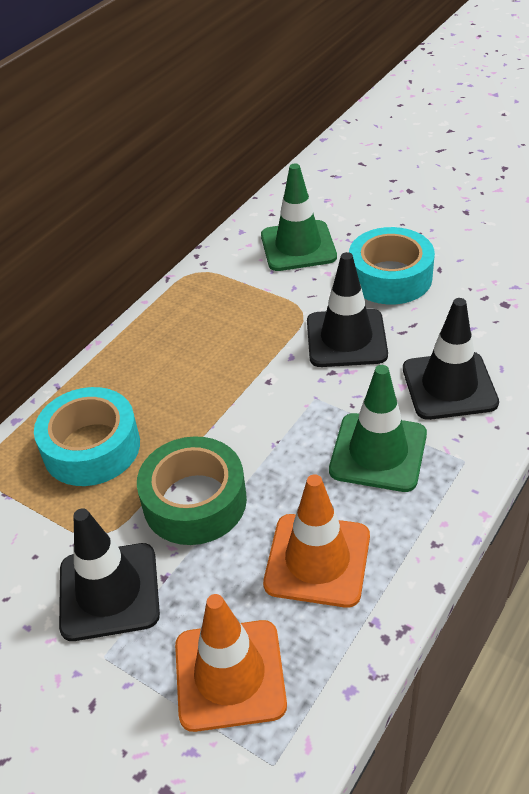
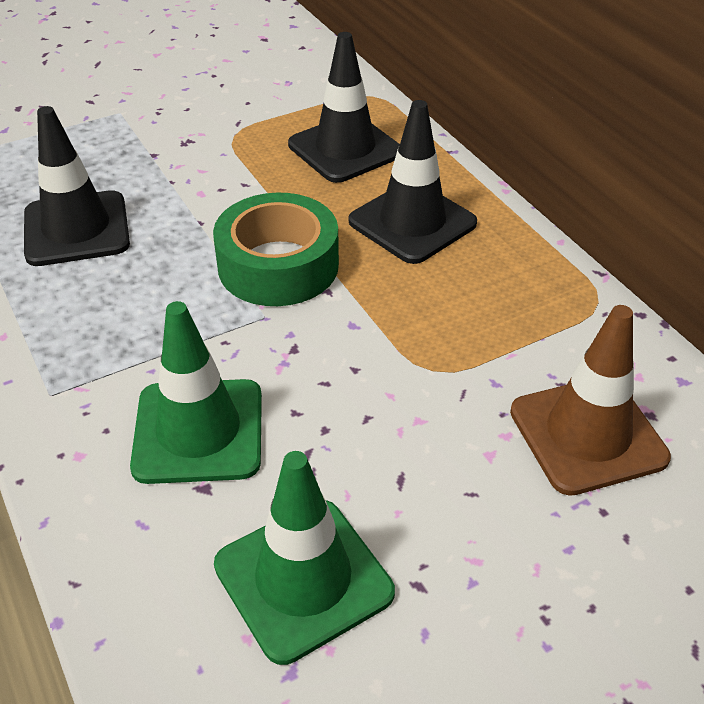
brown traffic cone: 0 -> 1
orange traffic cone: 2 -> 0
turquoise tape: 2 -> 0

